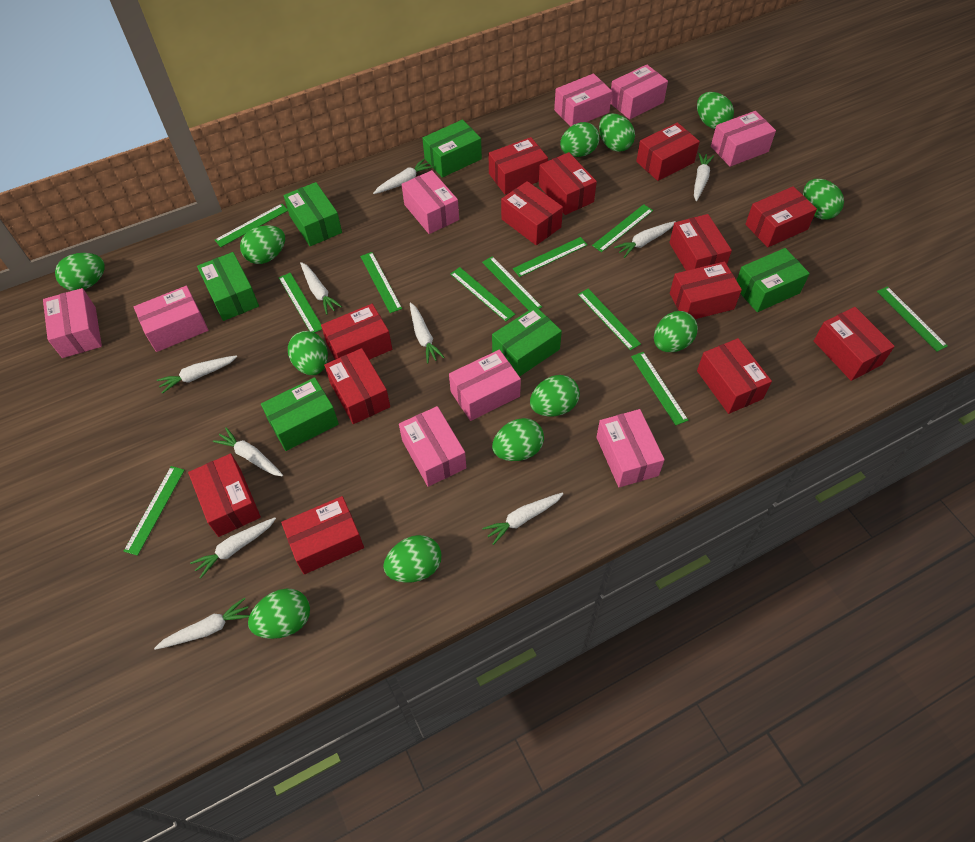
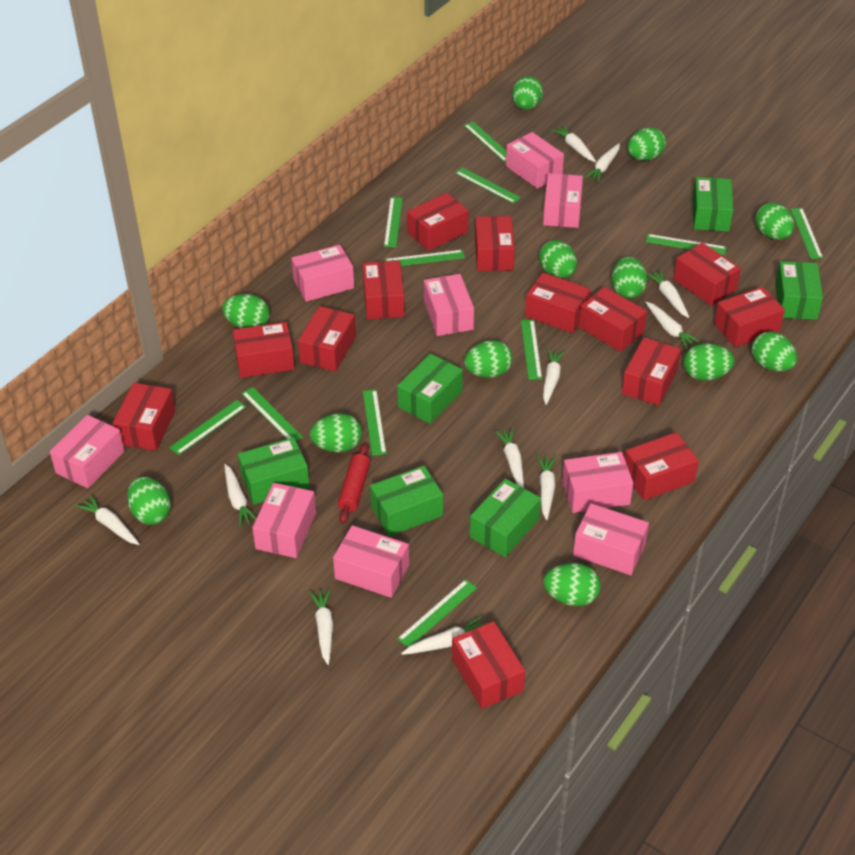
red rolling pin: 0 -> 1
white carrot: 10 -> 11

